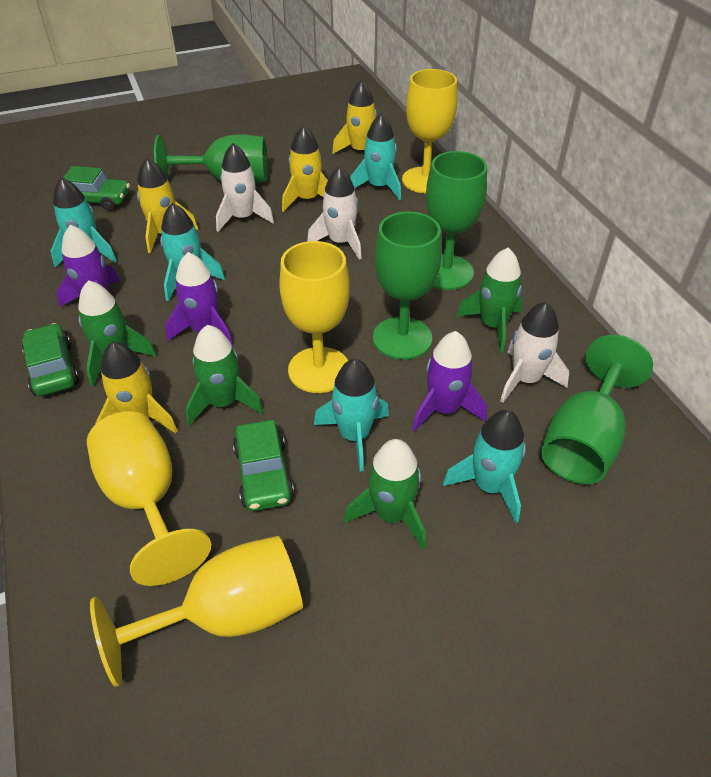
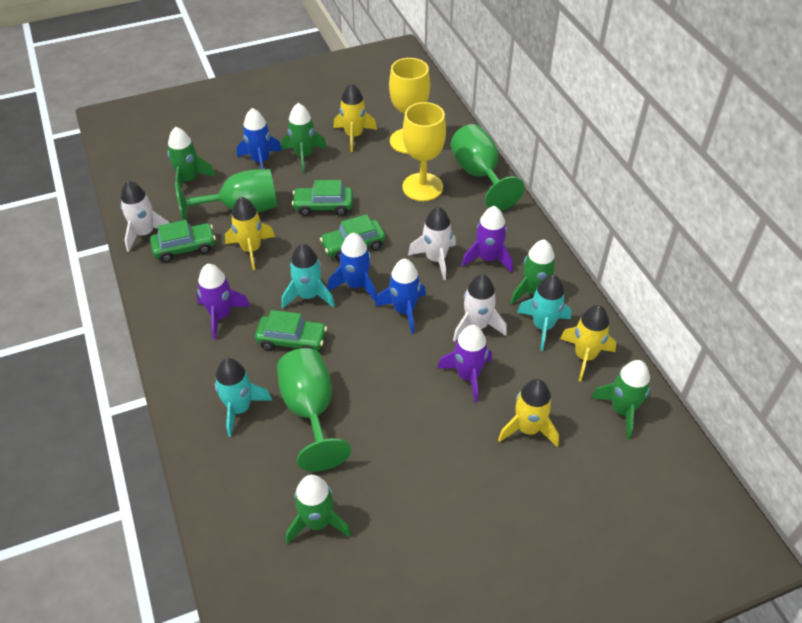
blue rocket: 0 -> 3
green car: 3 -> 4
green goblet: 4 -> 3
green rocket: 4 -> 5
turquoise rocket: 5 -> 3
yellow goblet: 4 -> 2

